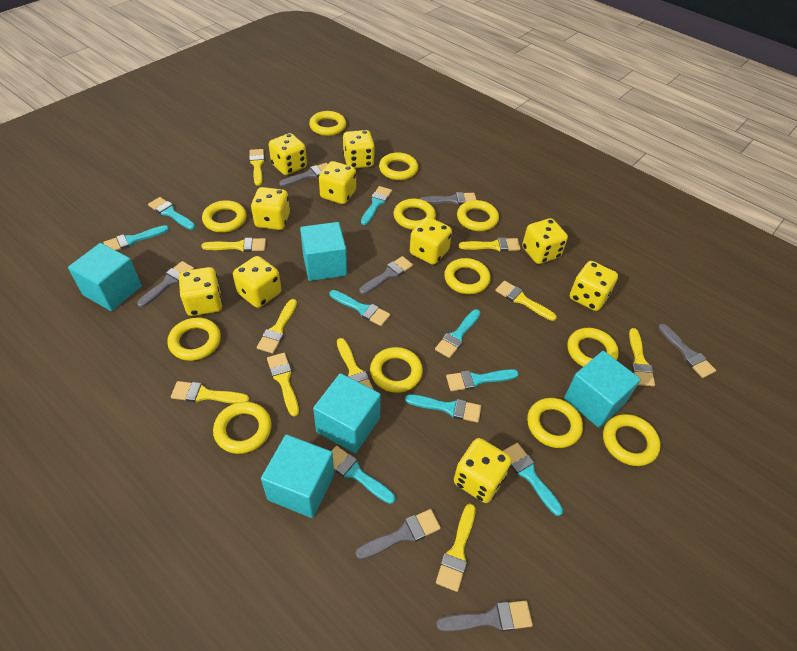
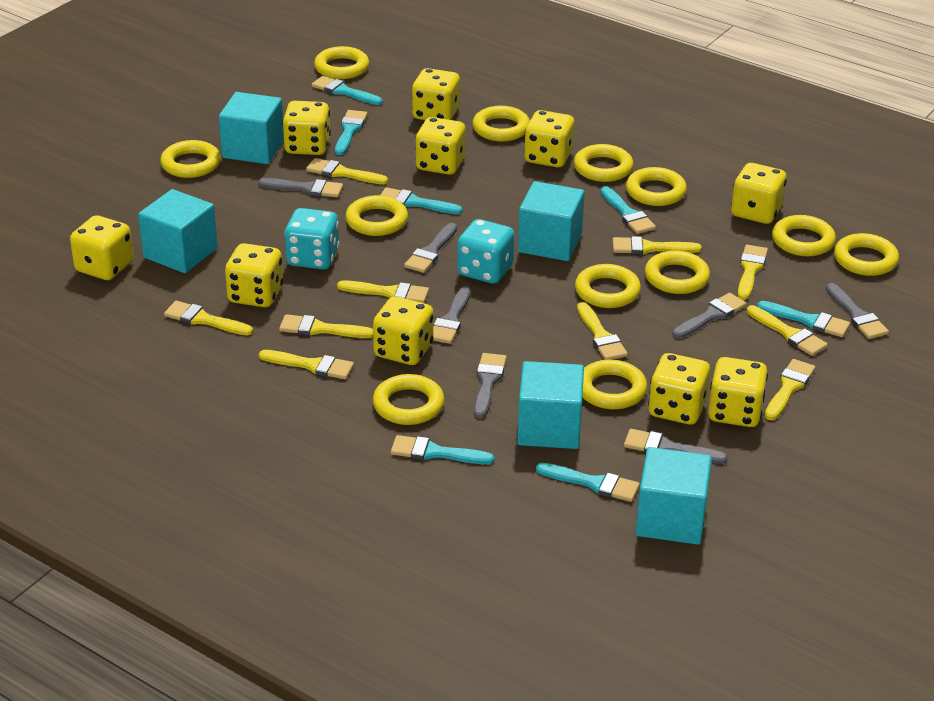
turquoise brush: 9 -> 7
turquoise dice: 0 -> 2

